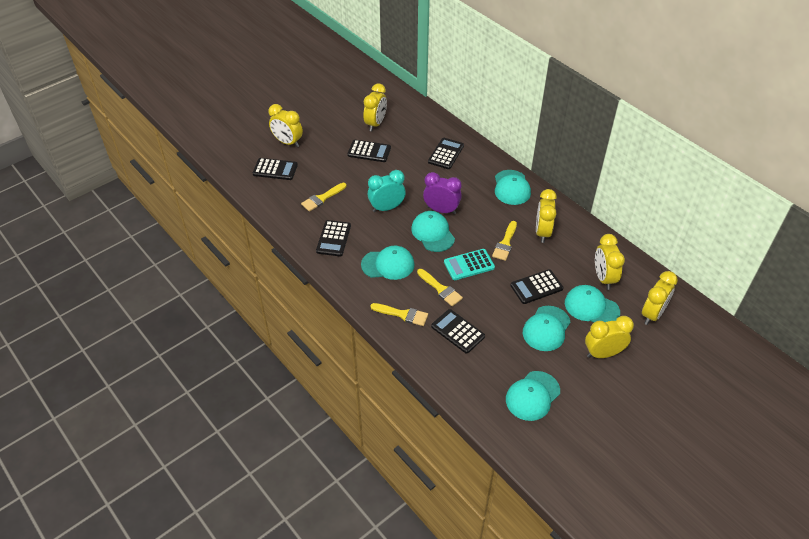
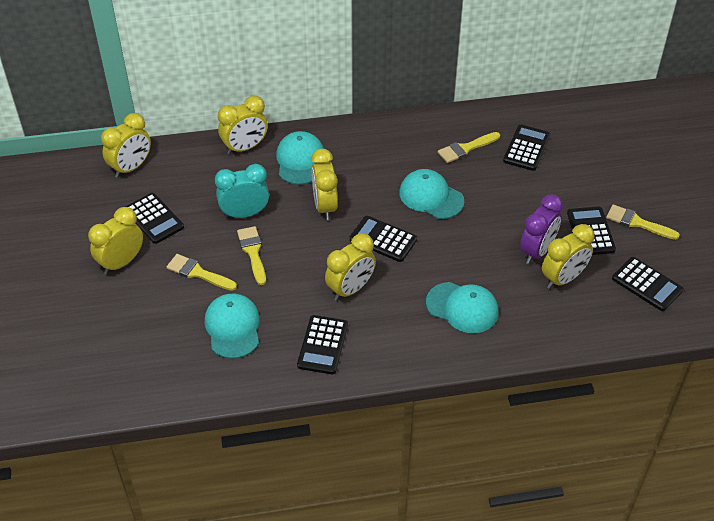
turquoise calculator: 1 -> 0
turquoise cap: 6 -> 4

